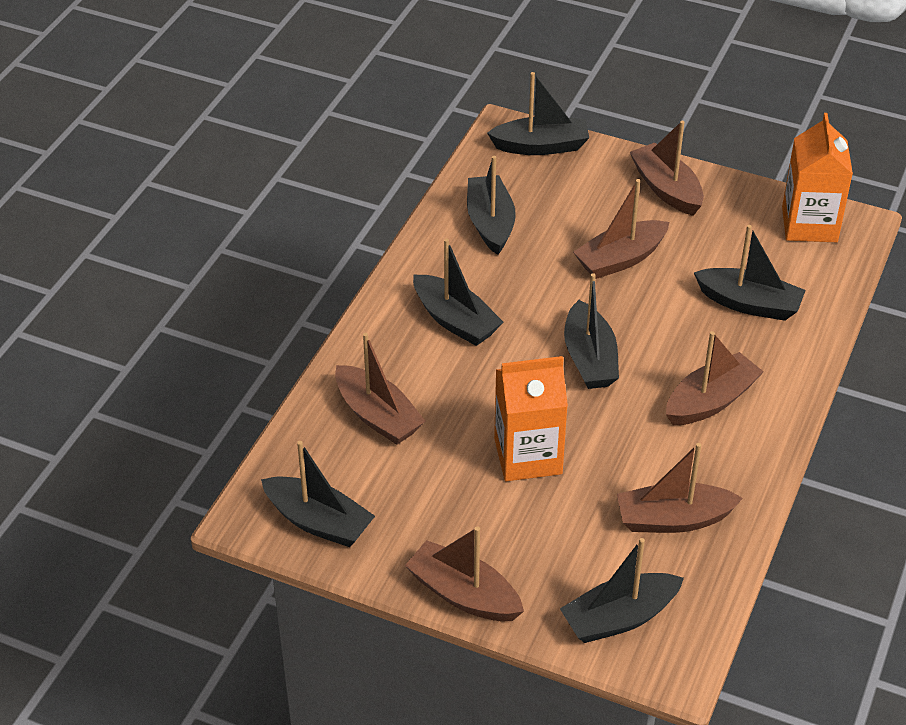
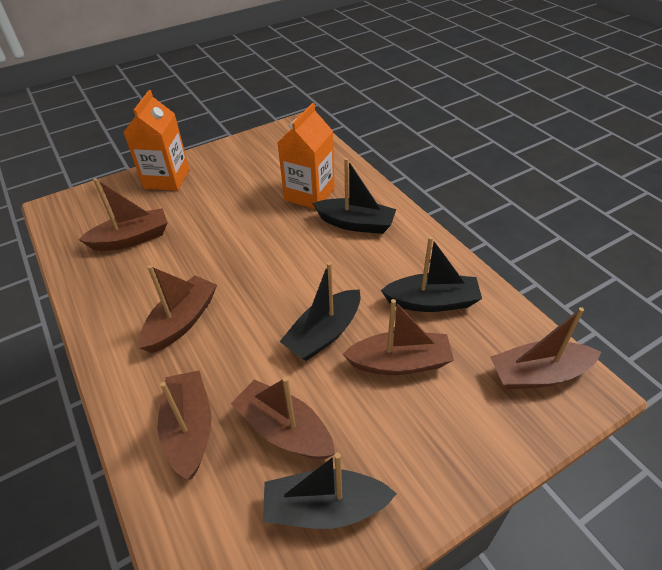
black boat: 7 -> 4

